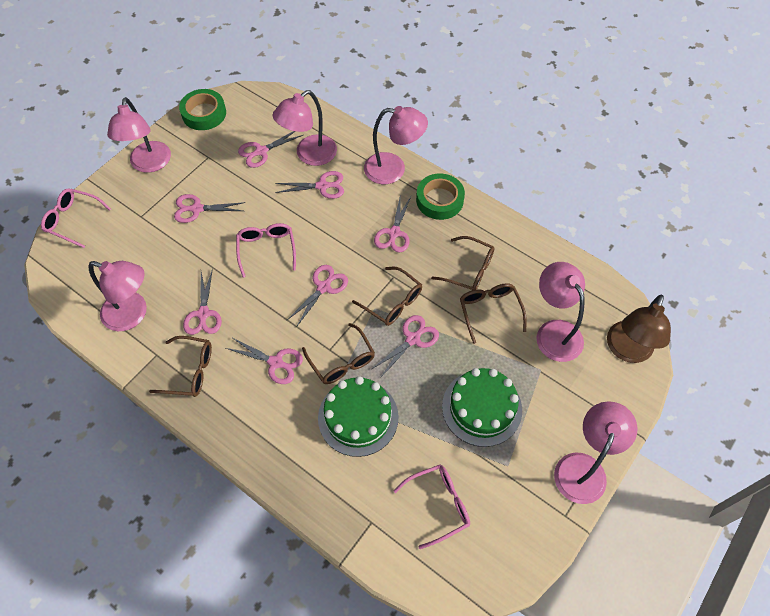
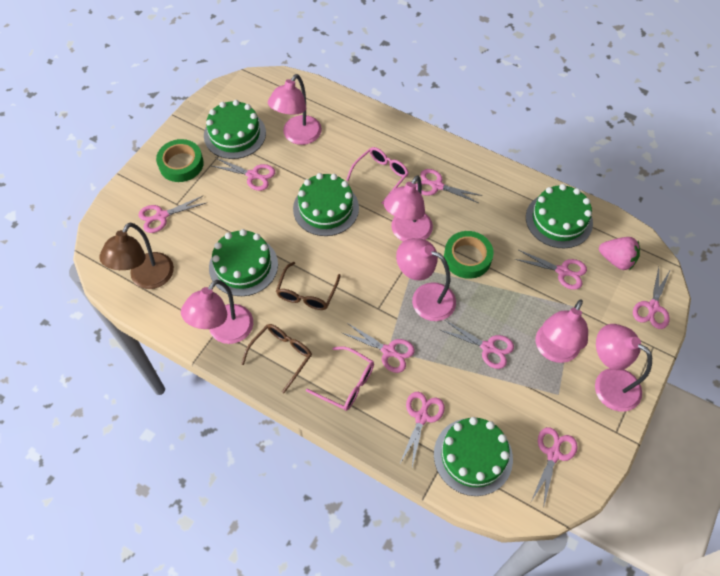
brown glasses: 5 -> 2
green cake: 2 -> 5
pink glasses: 3 -> 2
pink scissors: 8 -> 9
pink strawberry: 0 -> 1

